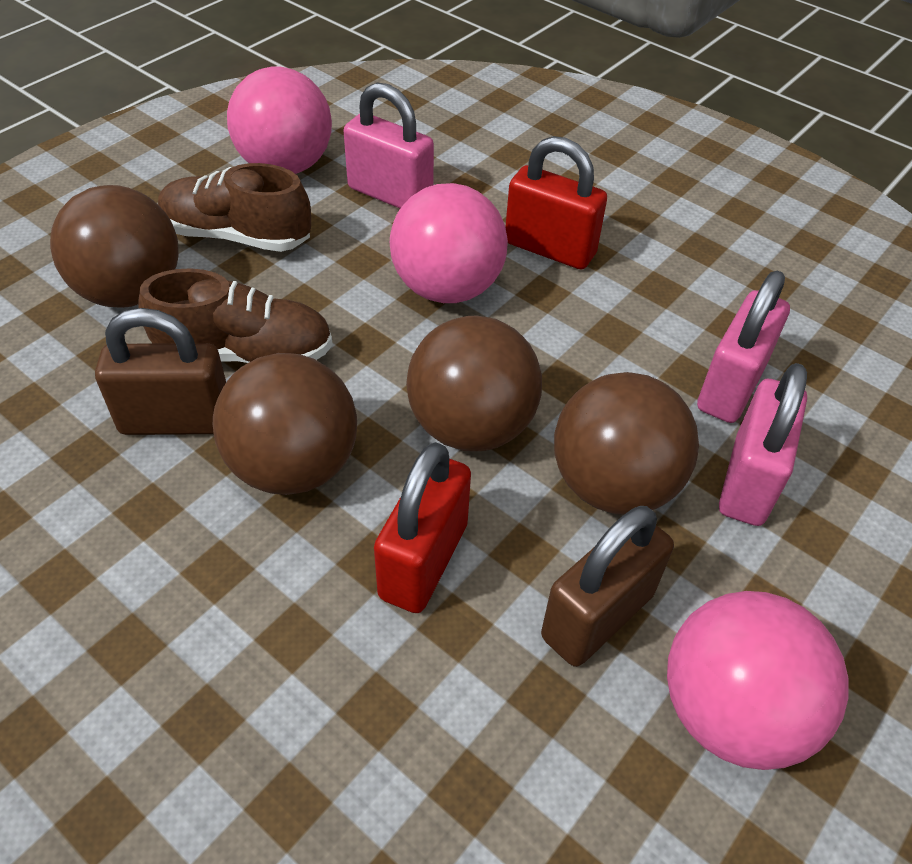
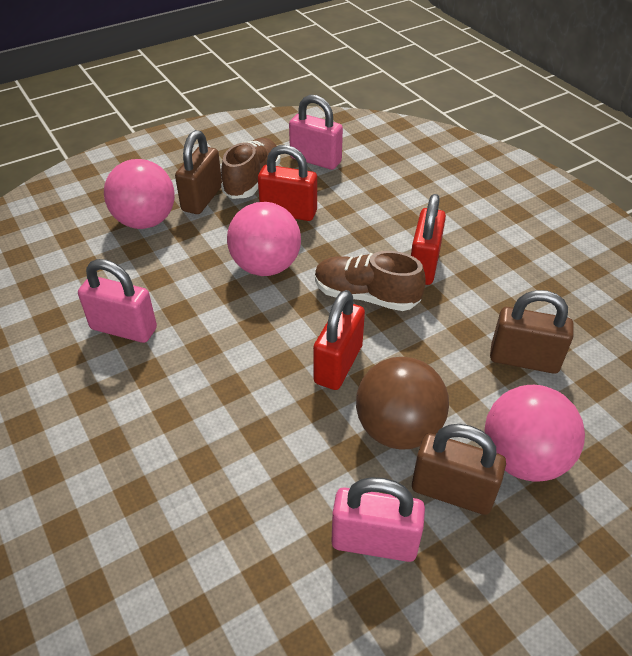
brown ball: 4 -> 1
brown padlock: 2 -> 3
red padlock: 2 -> 3

